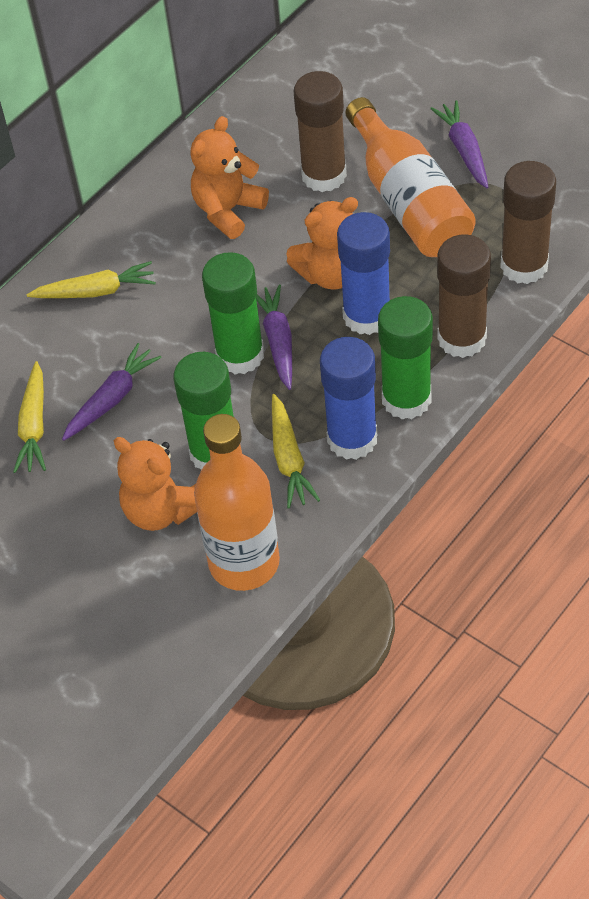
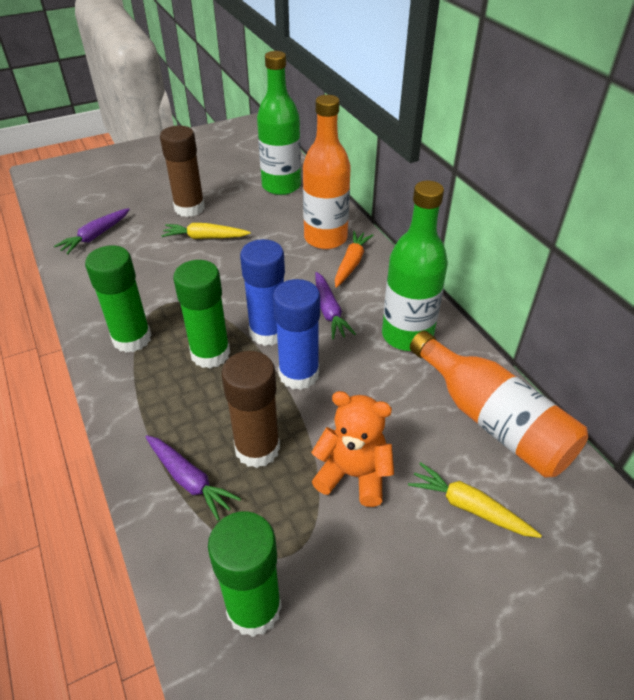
brown glue stick: 3 -> 2
green bottle: 0 -> 2
orange carrot: 0 -> 1
orange teddy bear: 3 -> 1
yellow carrot: 3 -> 2

